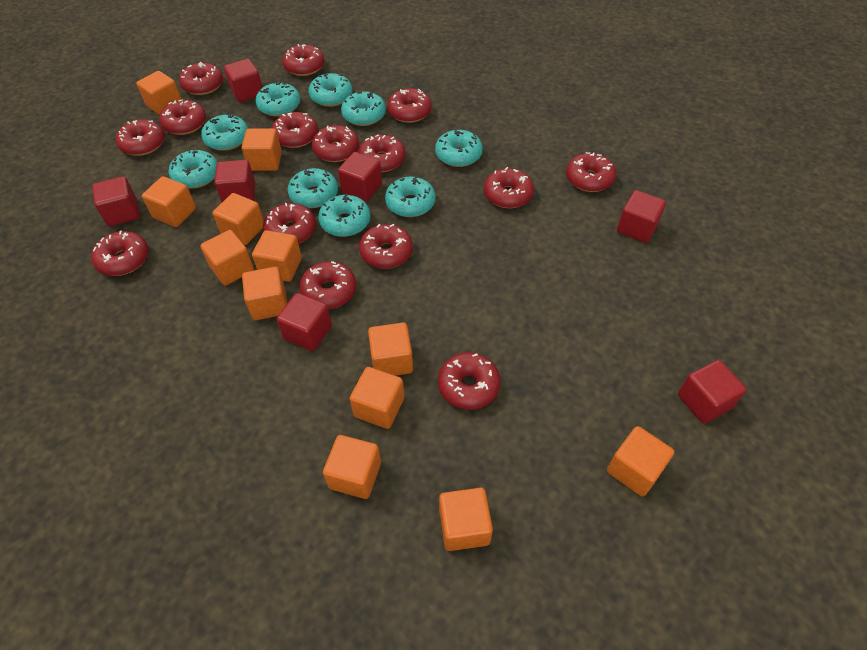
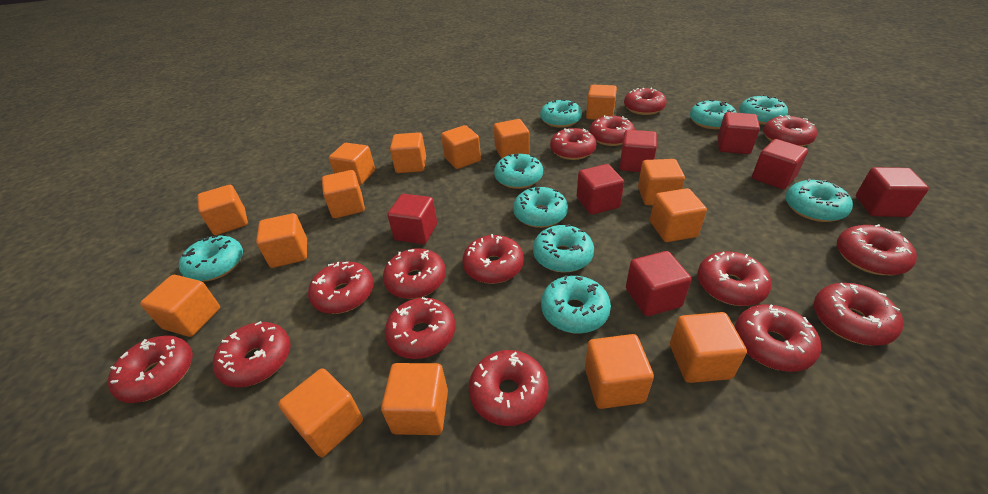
orange cube: 12 -> 15

